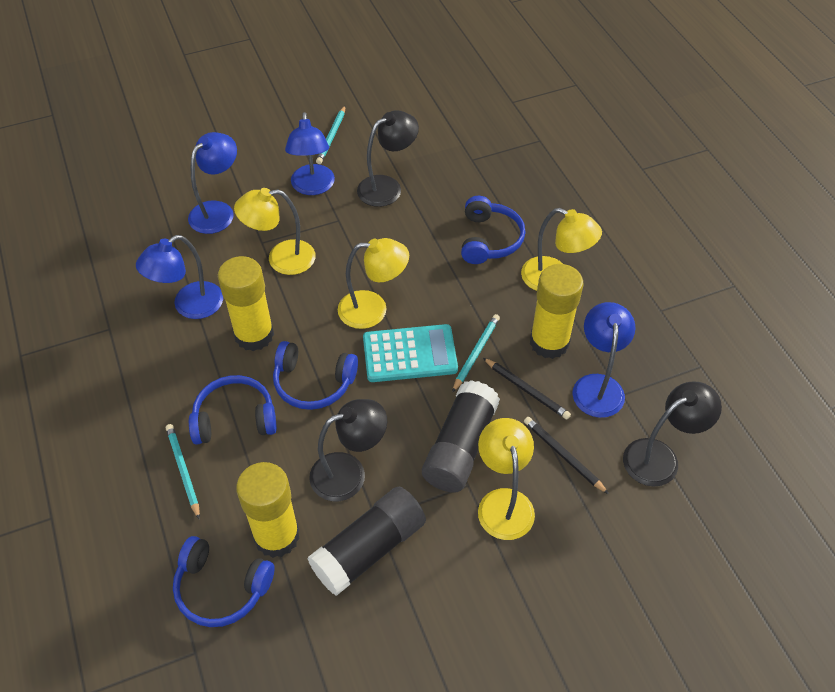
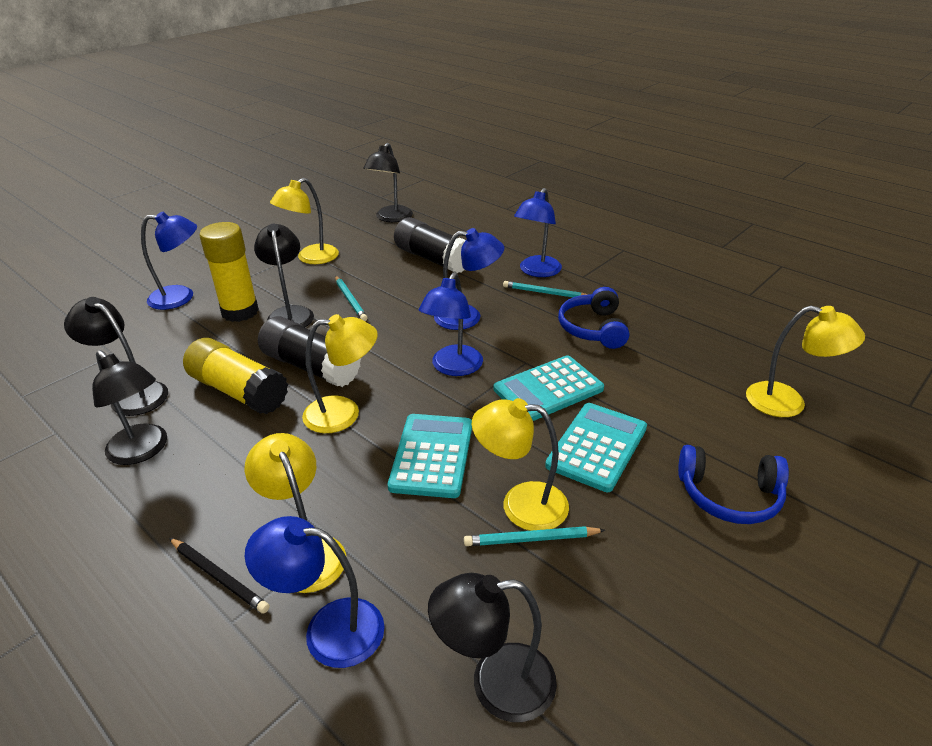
black lamp: 3 -> 5
black pencil: 2 -> 1
blue headphones: 4 -> 2
blue lamp: 4 -> 5
turquoise calculator: 1 -> 3
yellow glue stick: 3 -> 2
yellow lamp: 4 -> 5

